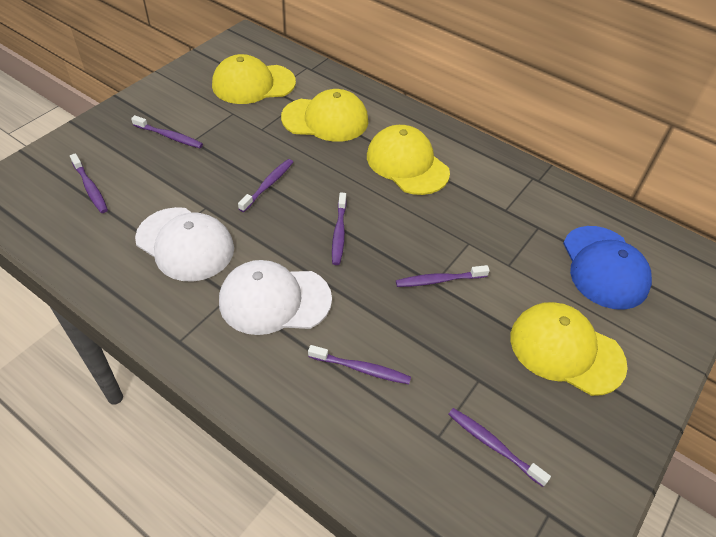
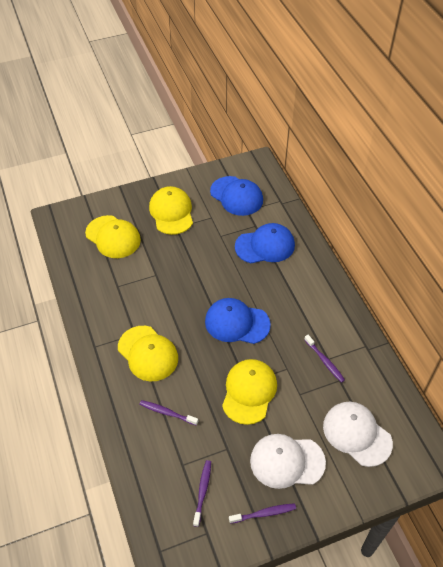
blue cap: 1 -> 3
purple toothbrush: 7 -> 4

